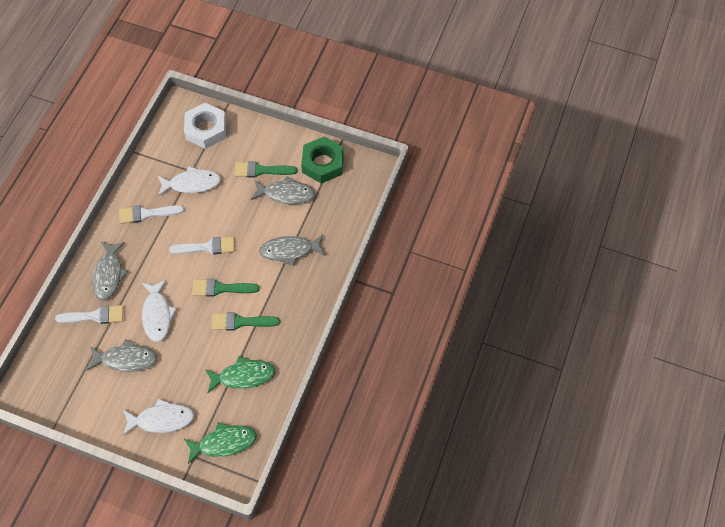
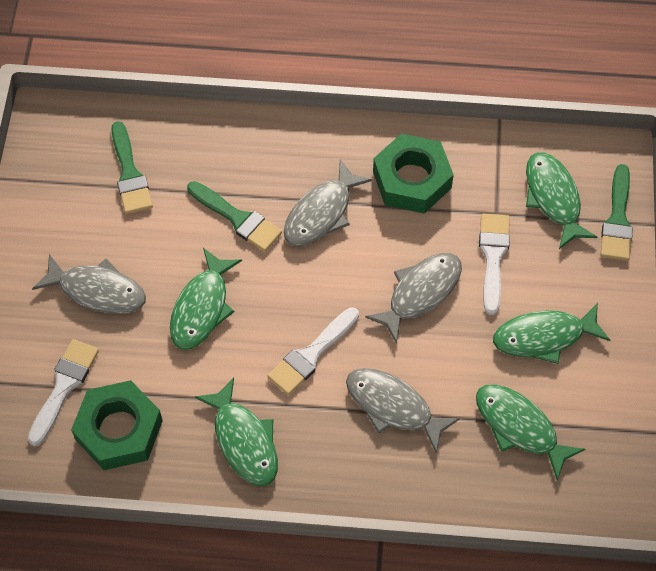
green fish: 2 -> 5
green nut: 1 -> 2
white fish: 3 -> 0
white nut: 1 -> 0

